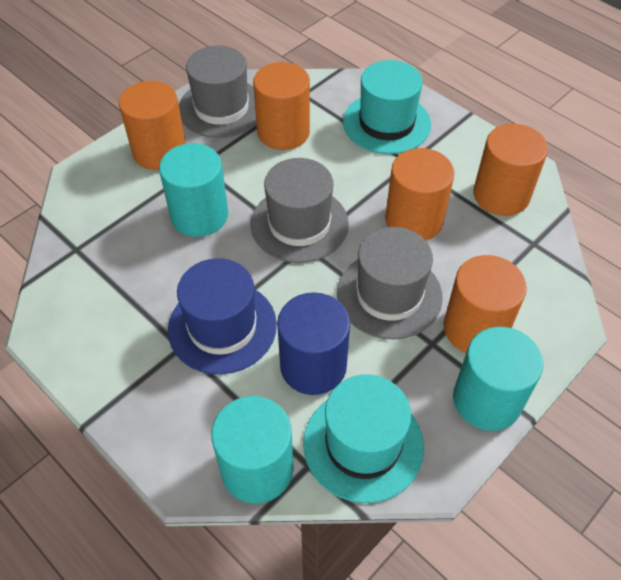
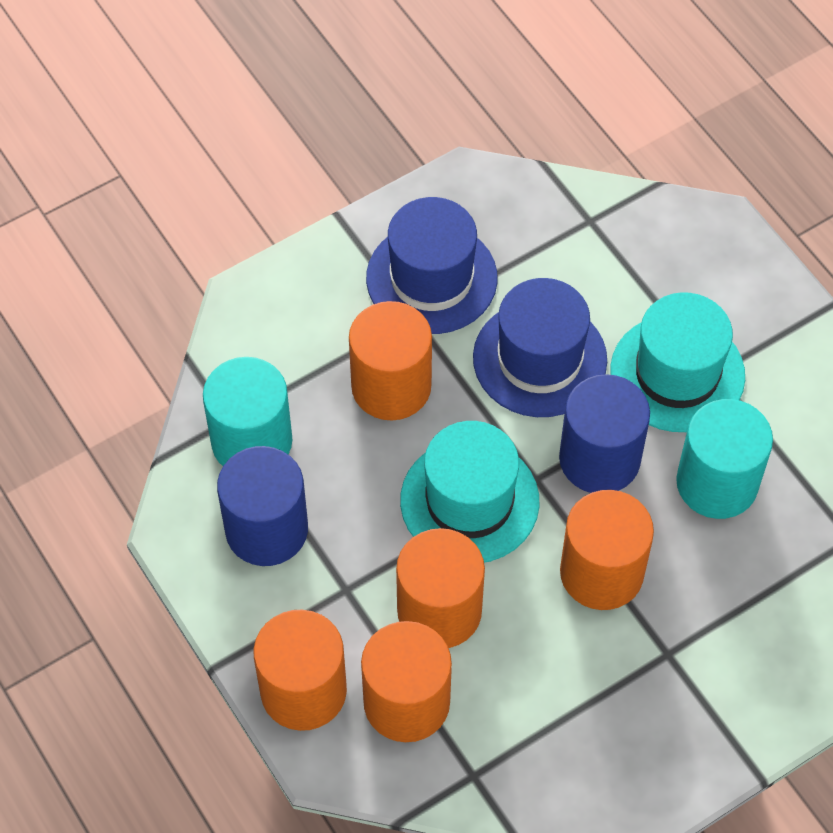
blue cylinder: 1 -> 2
blue hat: 1 -> 2
grey hat: 3 -> 0
turquoise cylinder: 3 -> 2

